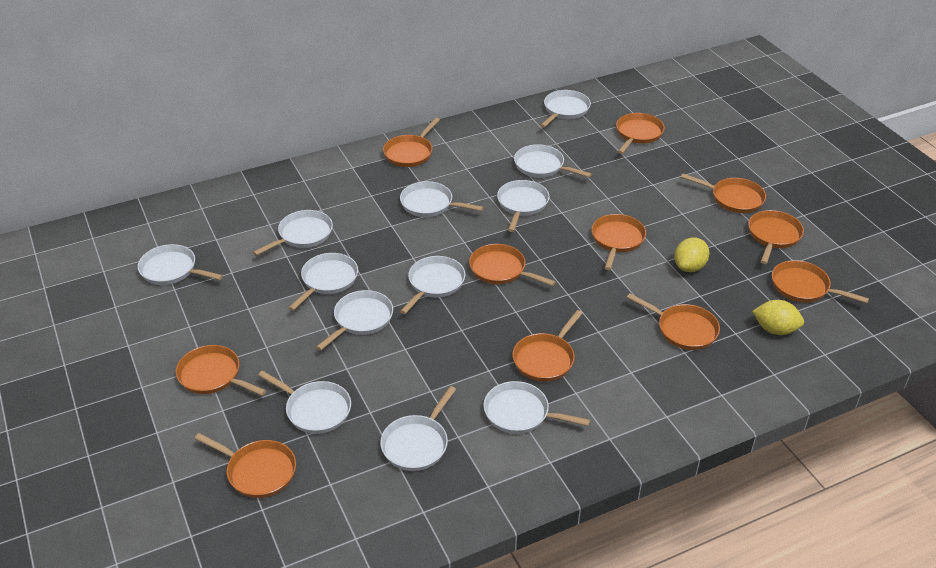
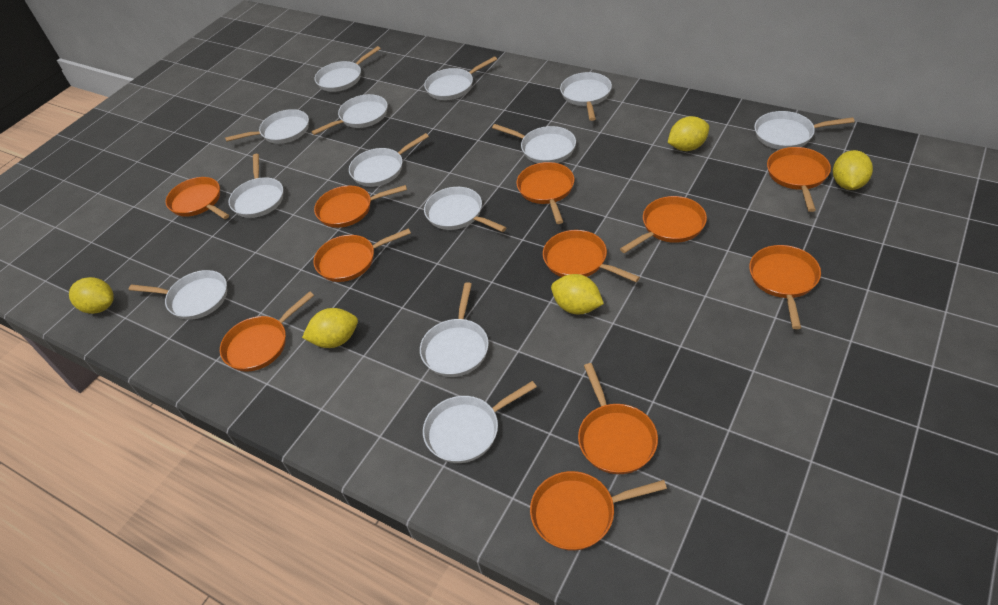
white pan: 12 -> 13
yellow lemon: 2 -> 5

